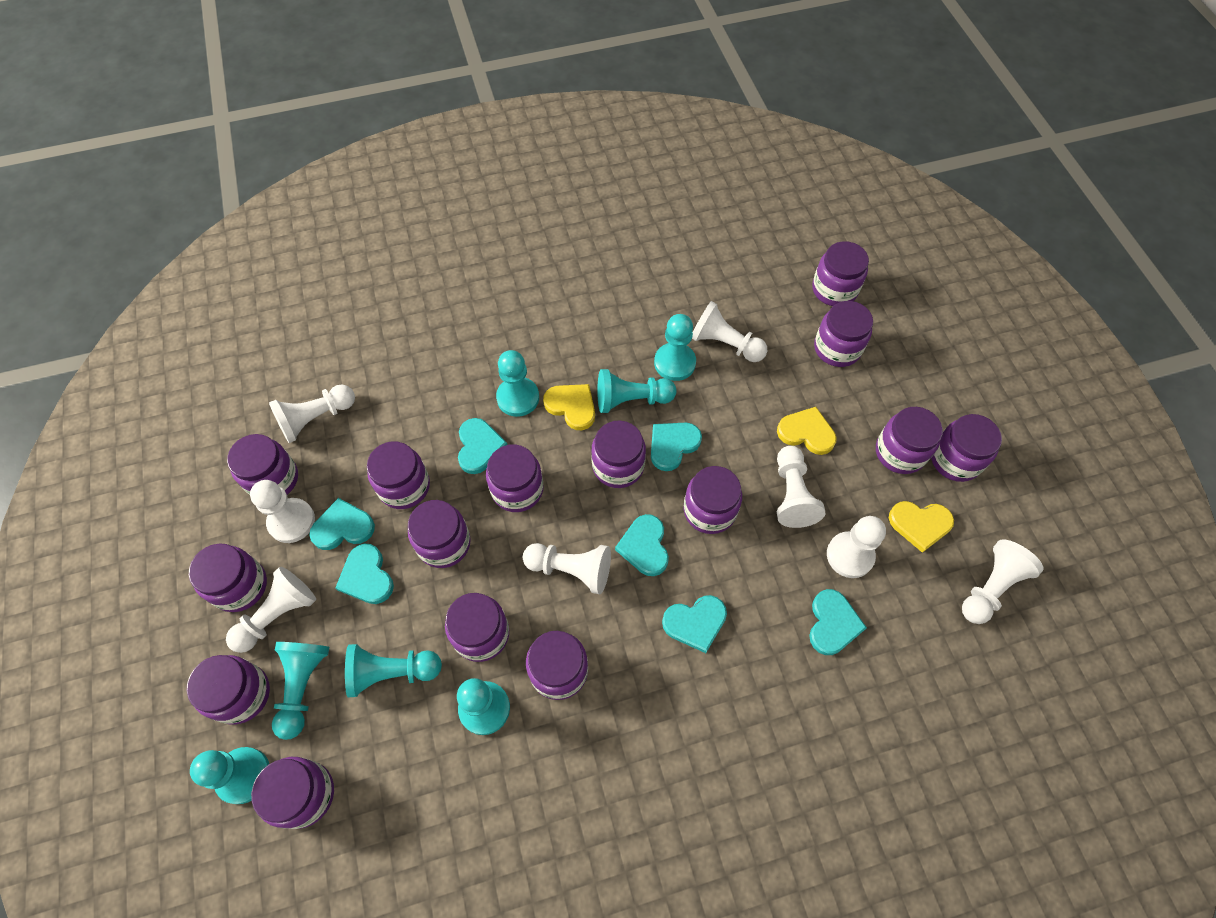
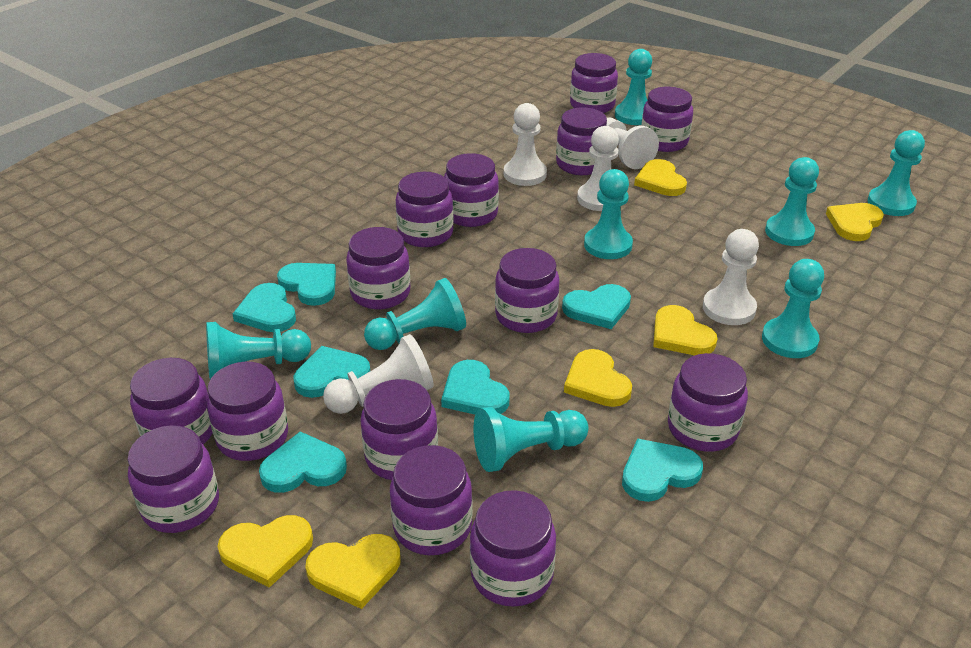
purple jar: 15 -> 14
turquoise pawn: 7 -> 8
white pawn: 8 -> 5
yellow heart: 3 -> 6

